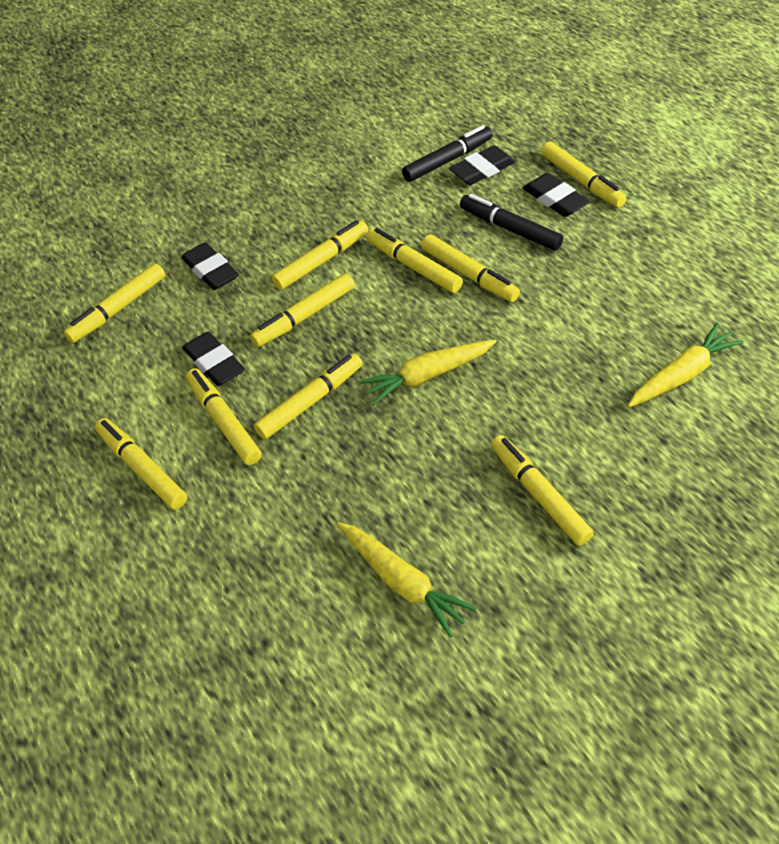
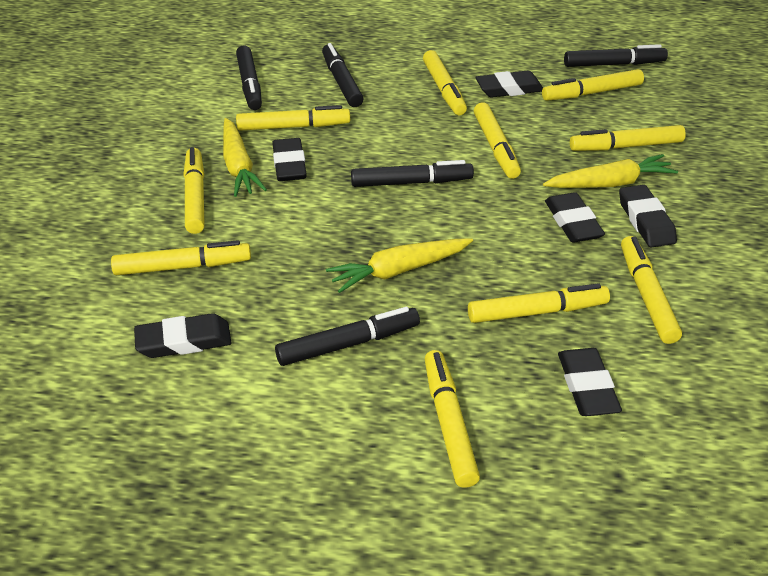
black eraser: 4 -> 6
black marker: 2 -> 5

